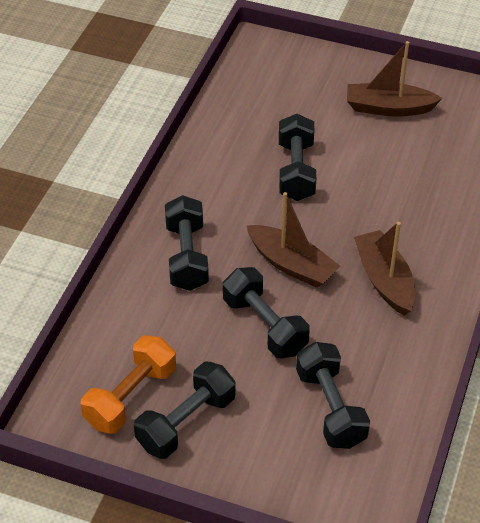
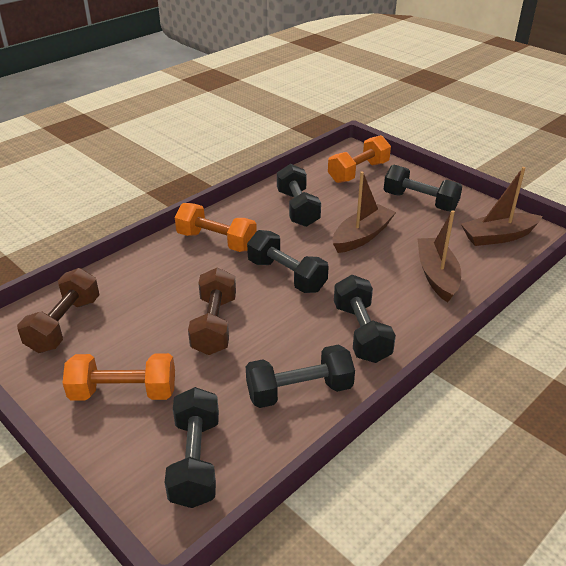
black dumbbell: 5 -> 6
brown dumbbell: 0 -> 2
orange dumbbell: 1 -> 3

